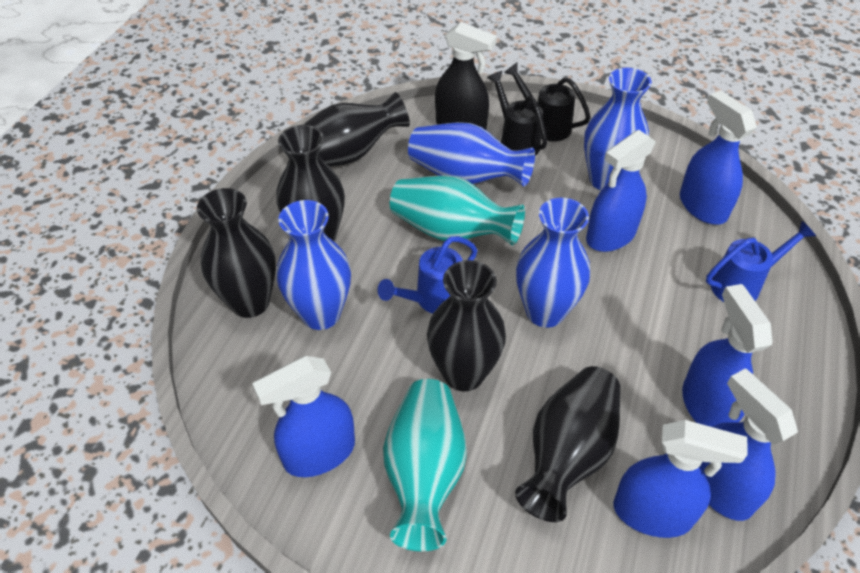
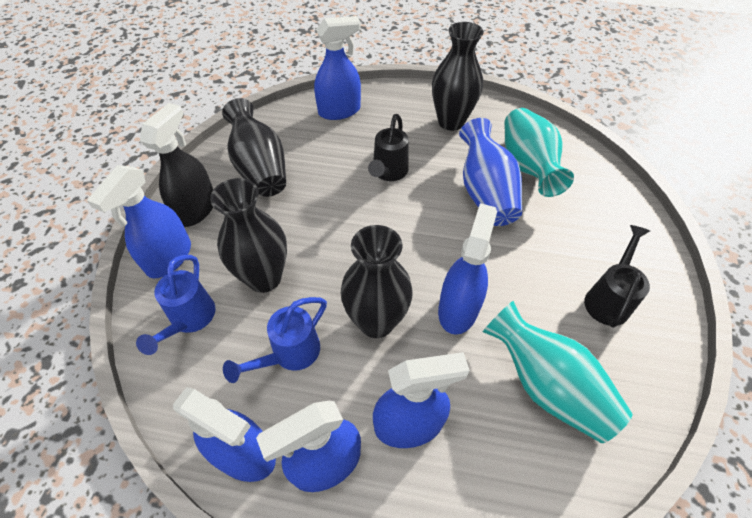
black vase: 5 -> 4
blue vase: 4 -> 1

